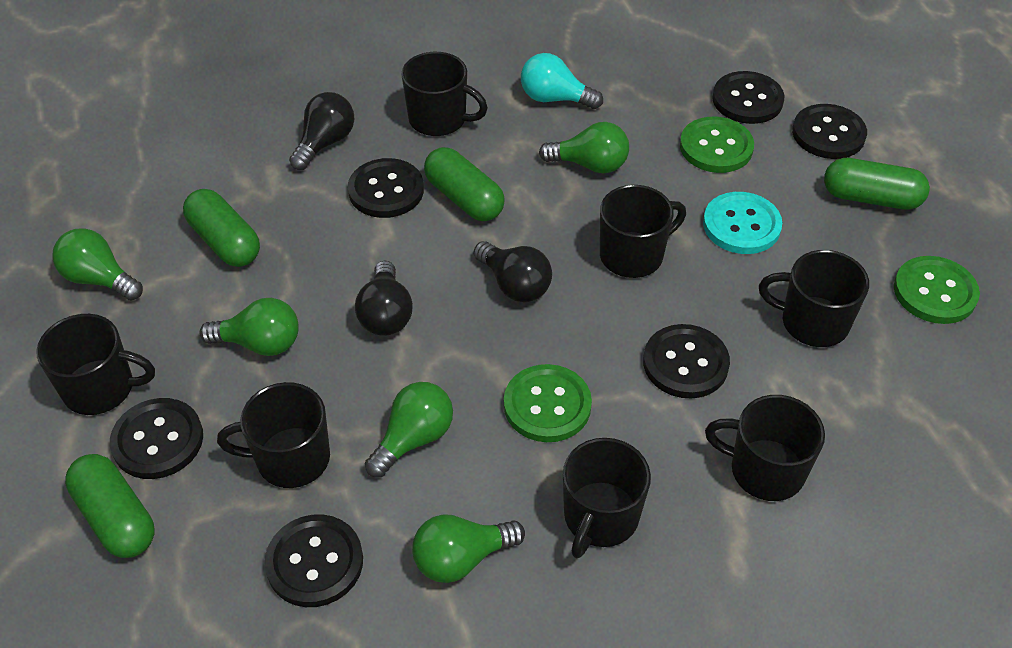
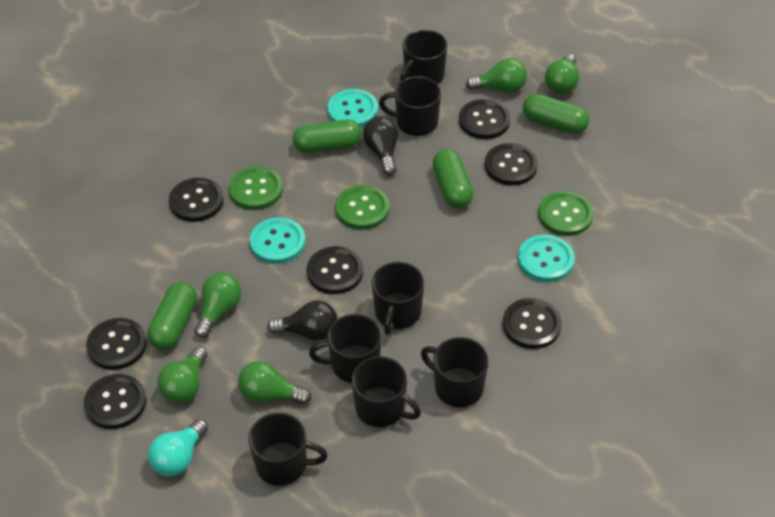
black button: 6 -> 7
black light bulb: 3 -> 2
turquoise button: 1 -> 3

